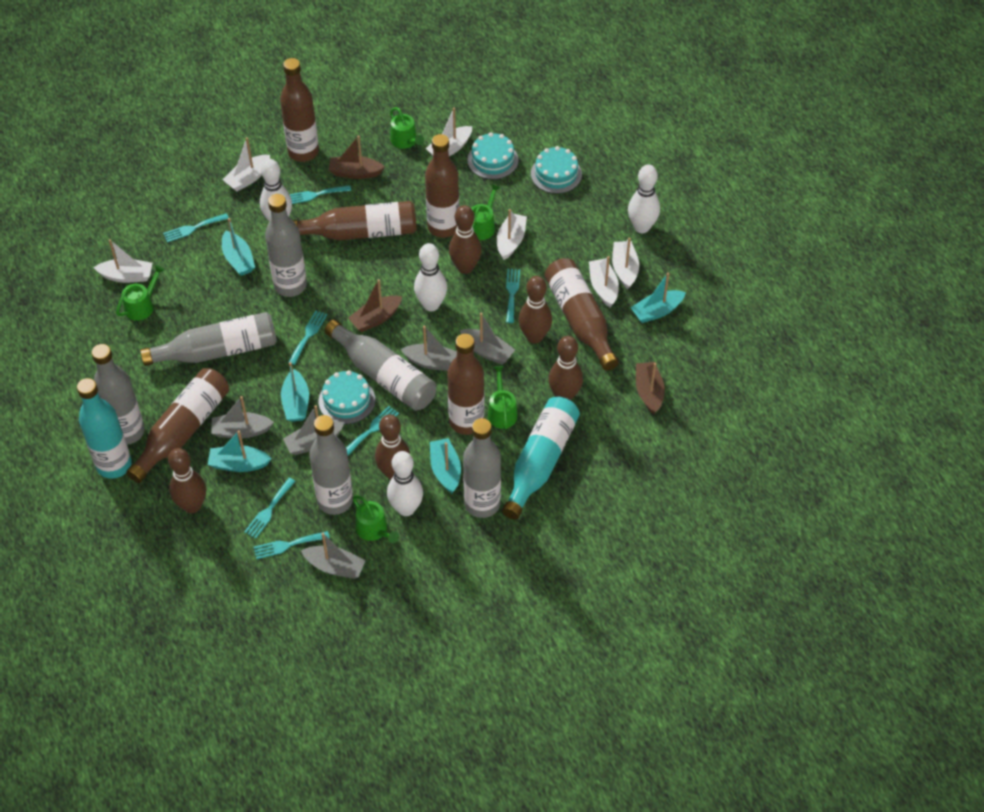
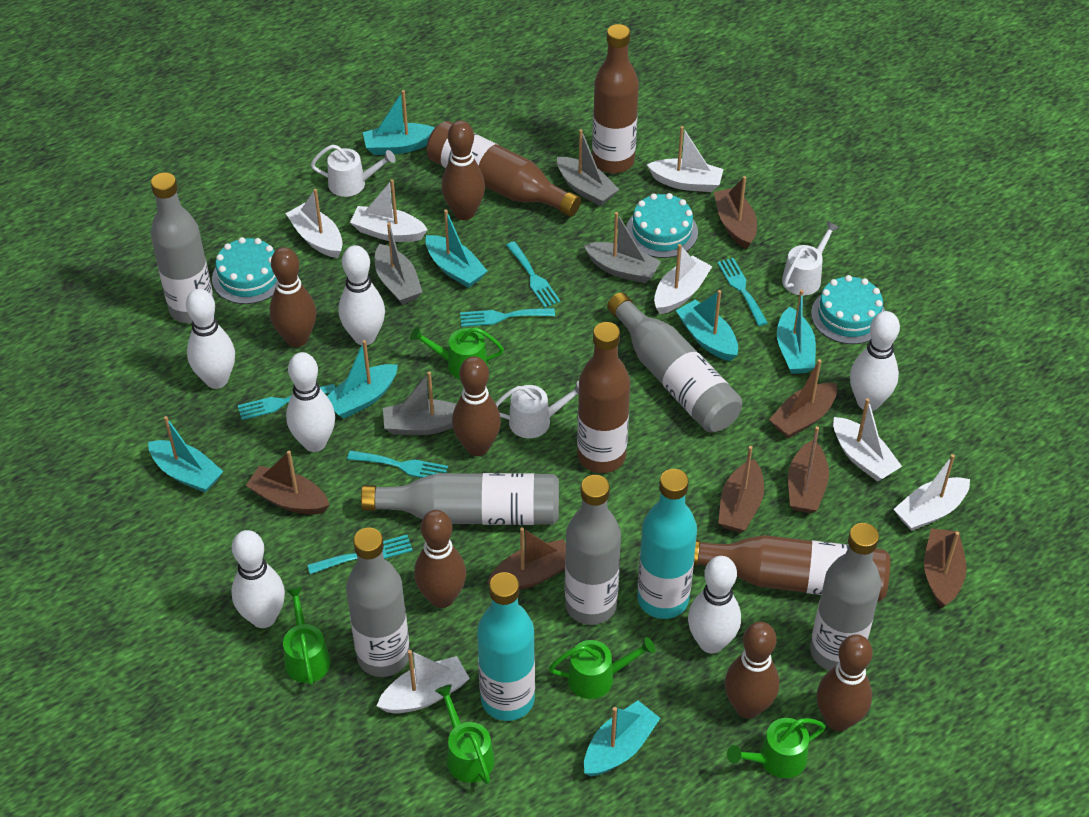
brown boat: 3 -> 7
brown bottle: 6 -> 4
brown bowling pin: 5 -> 6
grey boat: 5 -> 4
turquoise boat: 5 -> 7
turquoise fork: 7 -> 6
white boat: 6 -> 7
white bowling pin: 4 -> 6
white watering can: 0 -> 3

